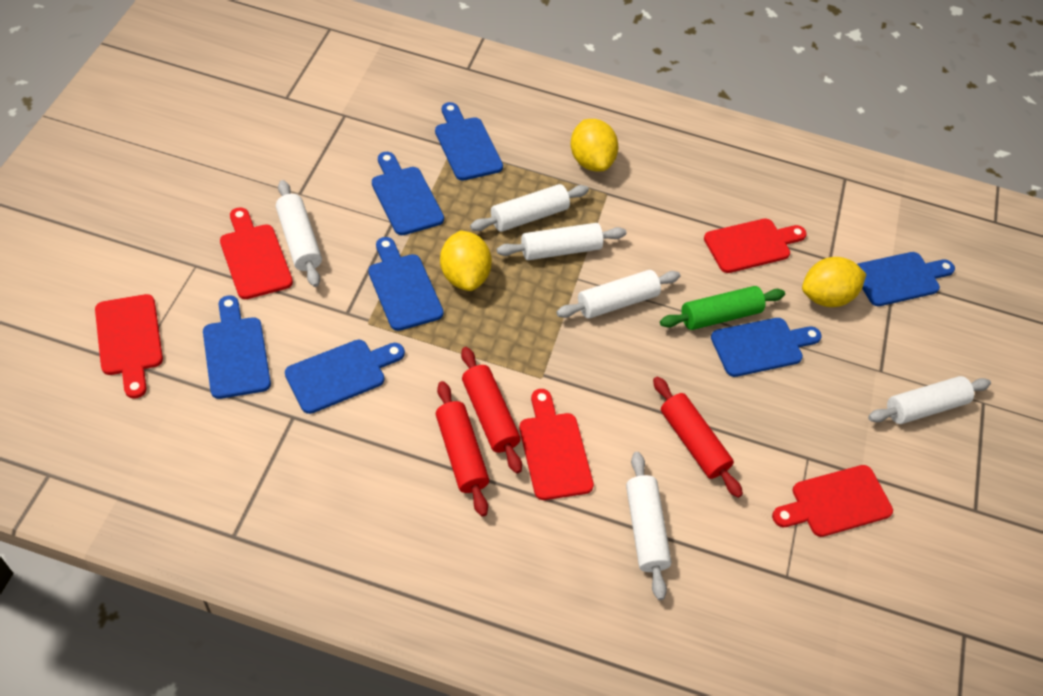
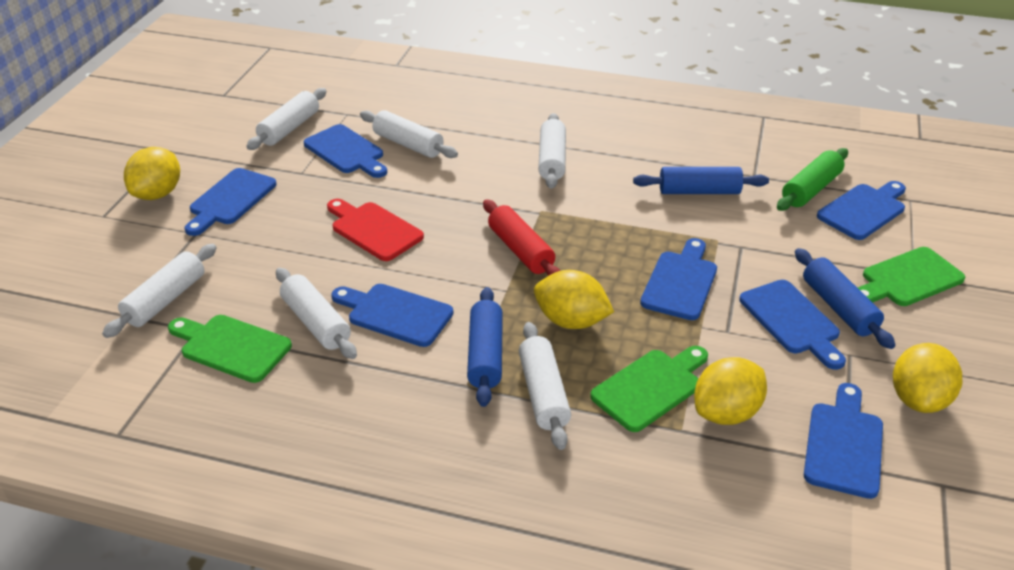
blue rolling pin: 0 -> 3
green cutting board: 0 -> 3
red cutting board: 5 -> 1
red rolling pin: 3 -> 1
yellow lemon: 3 -> 4

